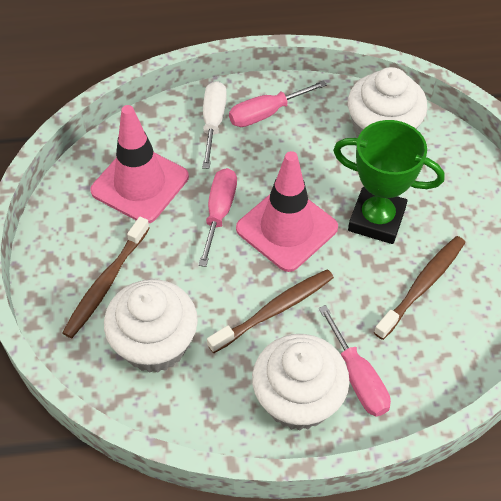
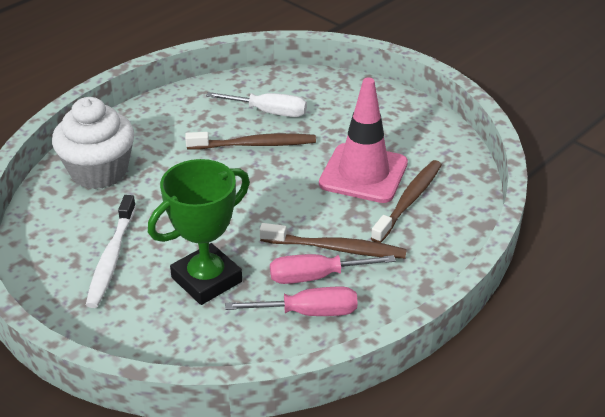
pink screwdriver: 3 -> 2
pink traffic cone: 2 -> 1
white cupcake: 3 -> 1
white toothbrush: 0 -> 1

